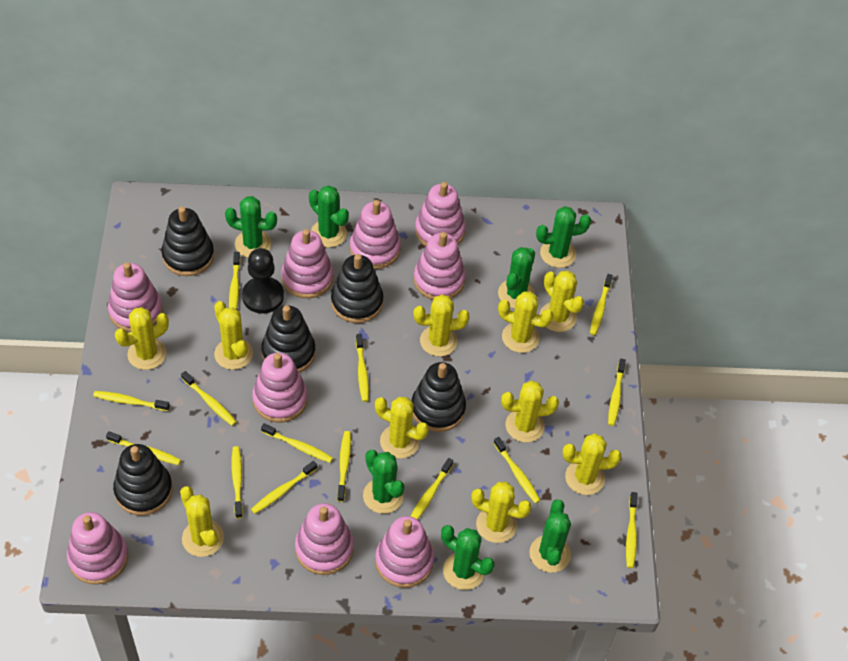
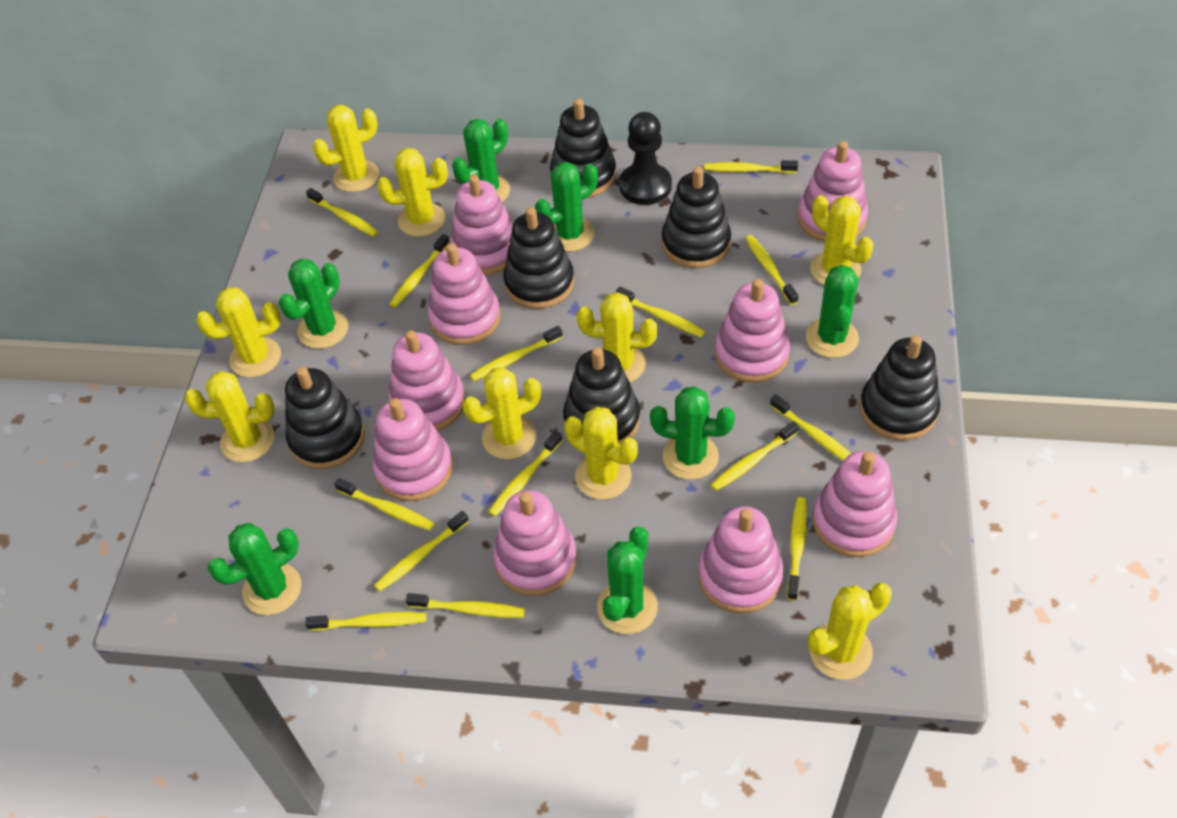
black stacking toy: 5 -> 6
yellow cactus: 10 -> 9

